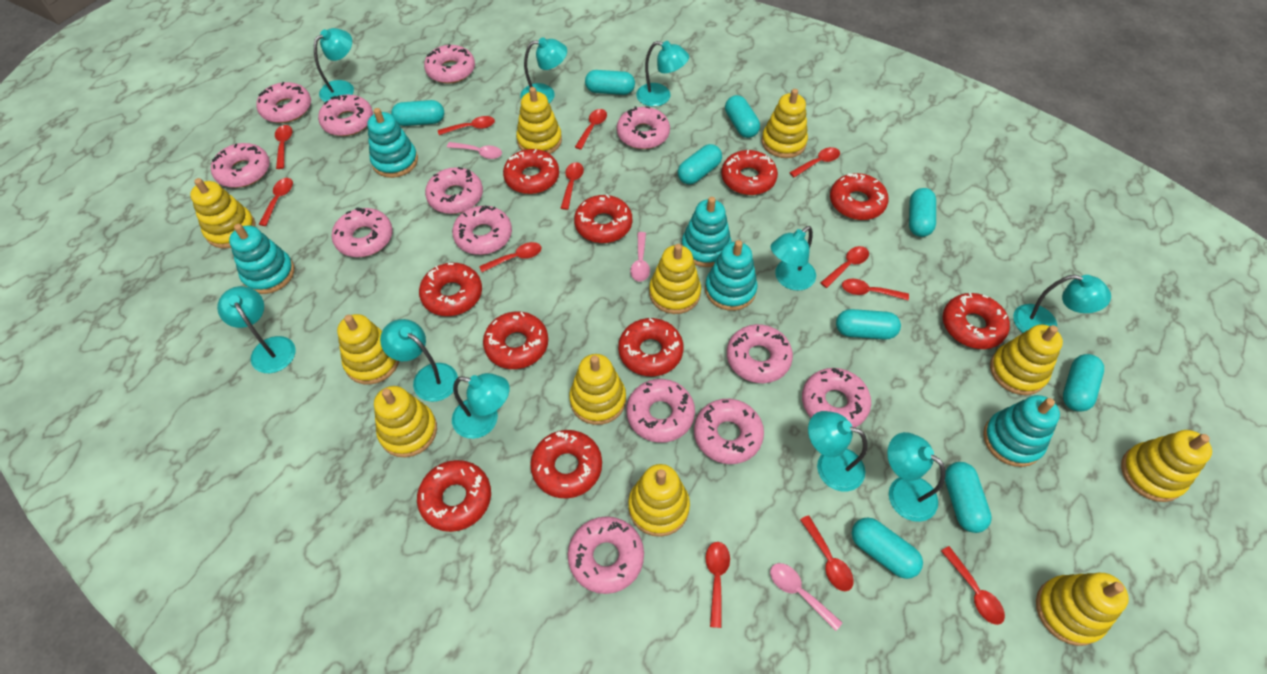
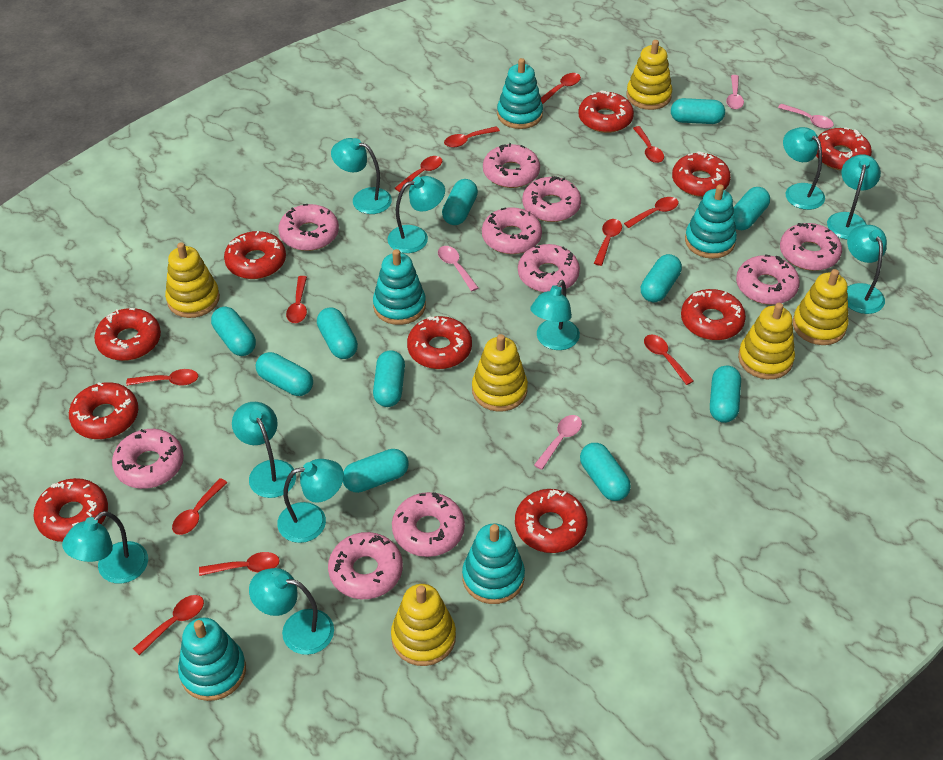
pink donut: 13 -> 10
pink spoon: 3 -> 4
turquoise capsule: 9 -> 11
yellow stacking toy: 11 -> 6

